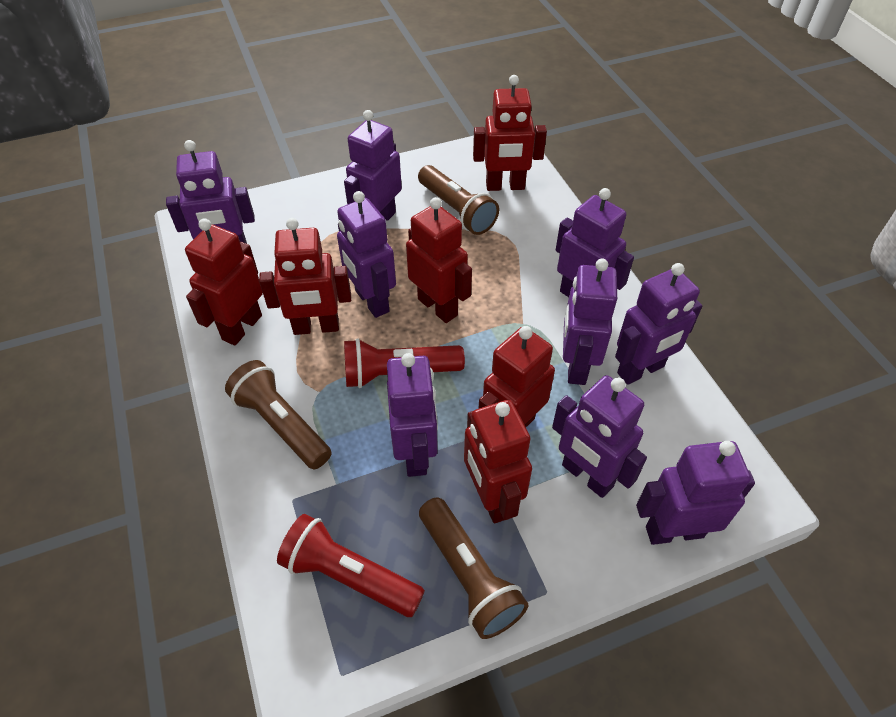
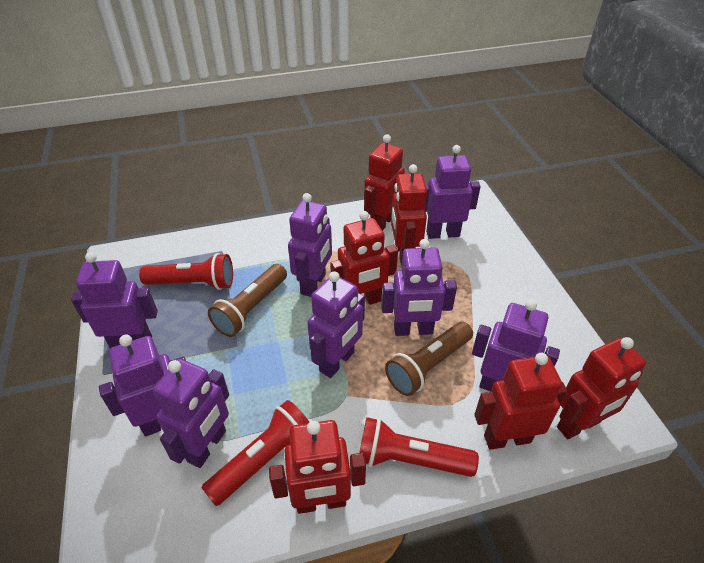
brown flashlight: 3 -> 2
purple robot: 9 -> 8
red flashlight: 2 -> 3

